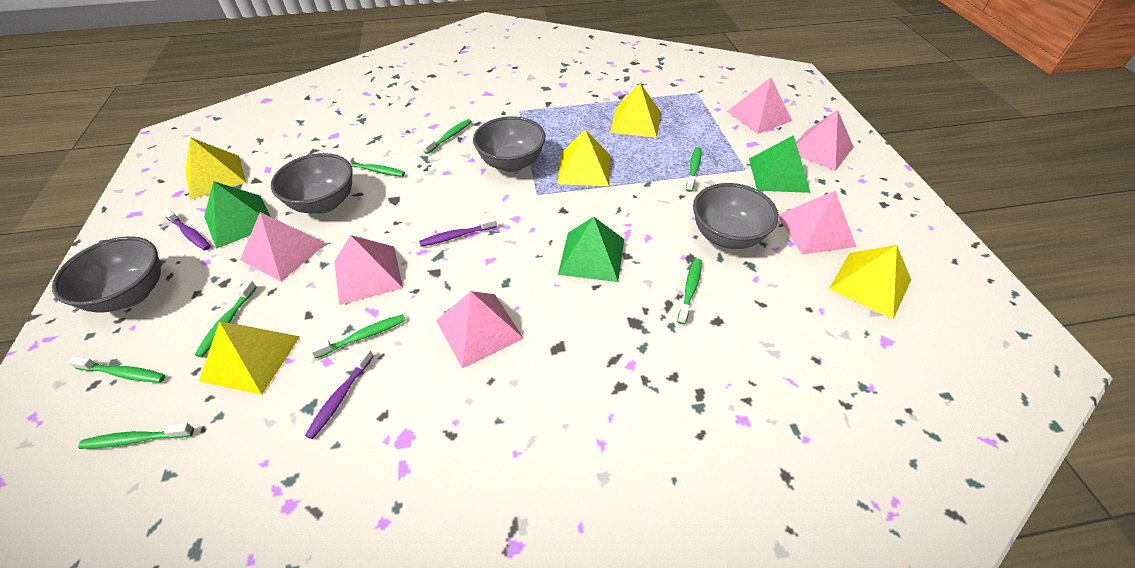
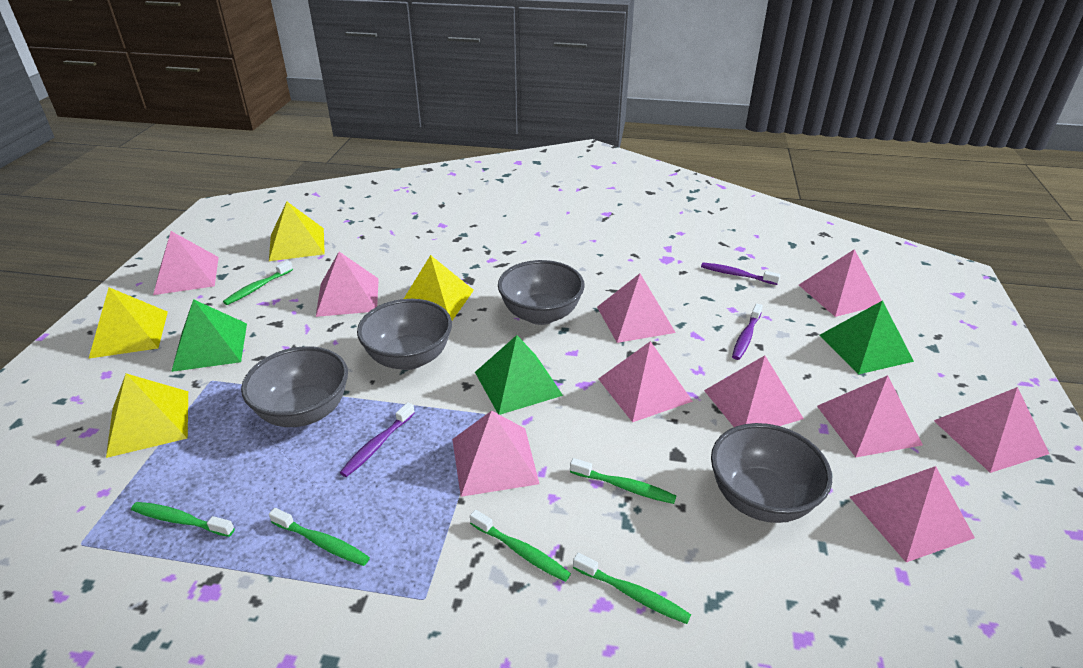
green toothbrush: 8 -> 6
pink pyramid: 6 -> 10
yellow pyramid: 5 -> 4

